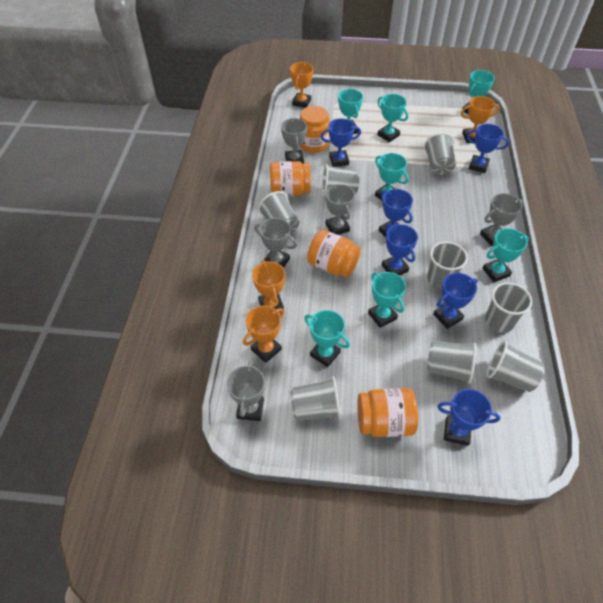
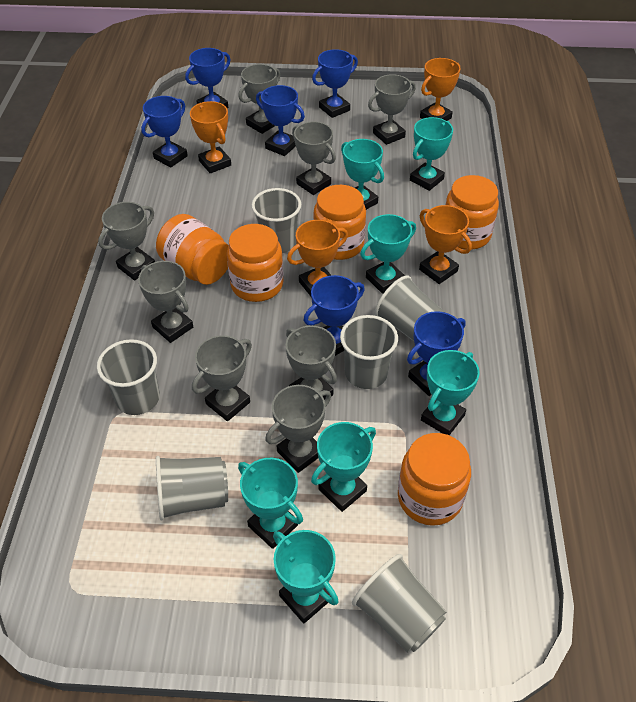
grey cup: 8 -> 6
grey trophy: 5 -> 8
orange jar: 4 -> 5

